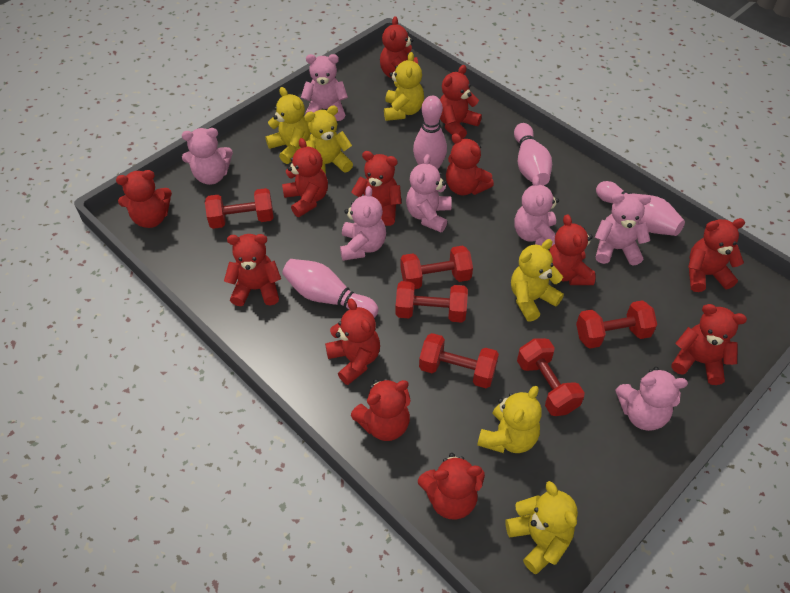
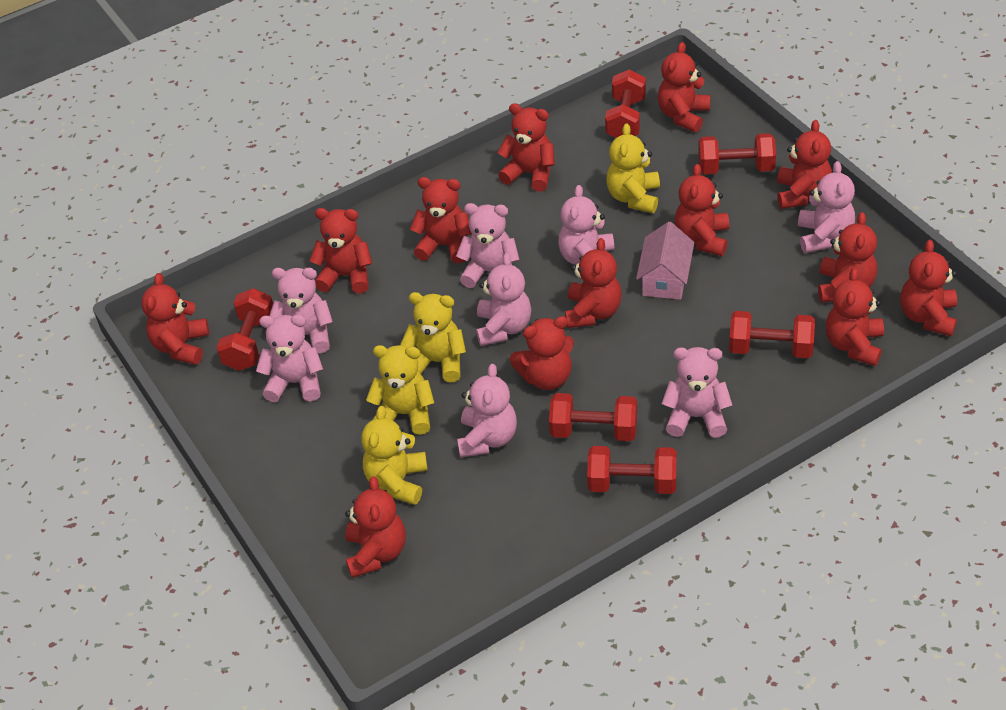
pink bowling pin: 4 -> 0
pink house: 0 -> 1
pink teddy bear: 7 -> 8
yellow teddy bear: 6 -> 4

